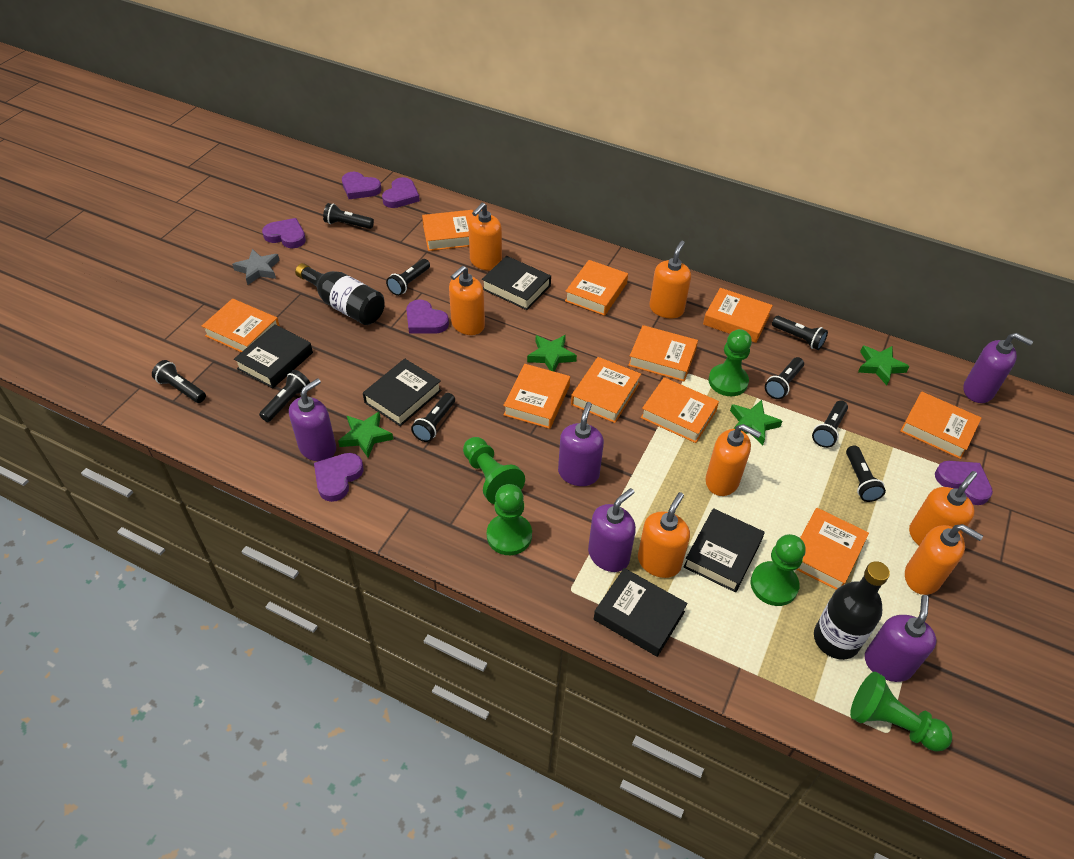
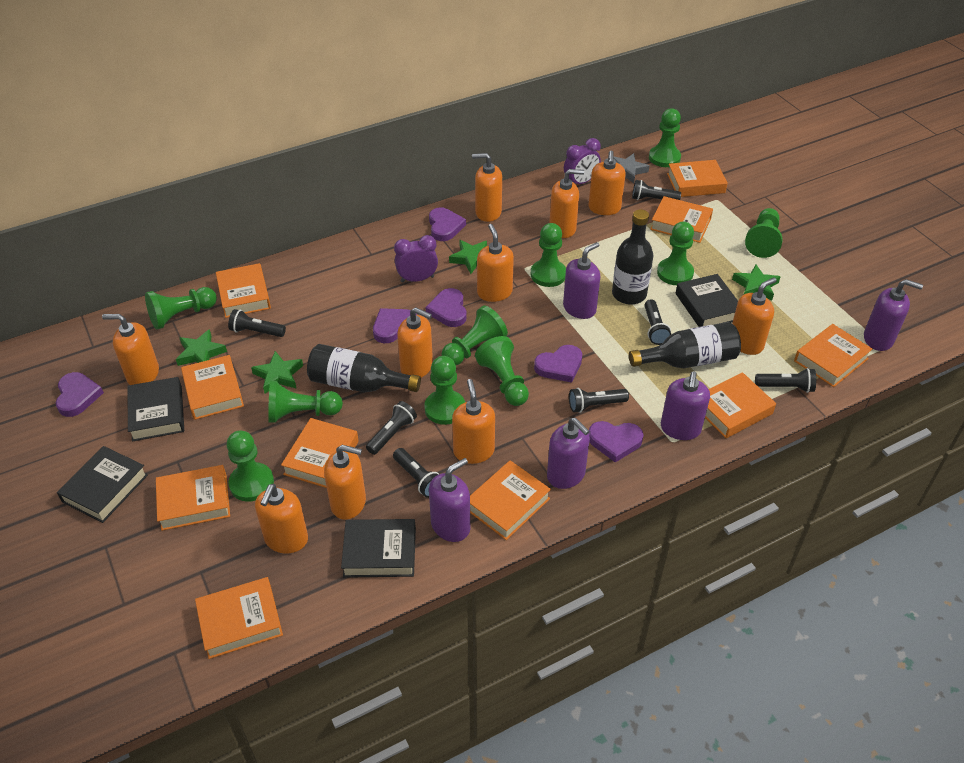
black book: 5 -> 4
black bottle: 2 -> 3
black flashlight: 9 -> 7
green pawn: 5 -> 10
orange soap dispenser: 7 -> 10
purple clock: 0 -> 2

